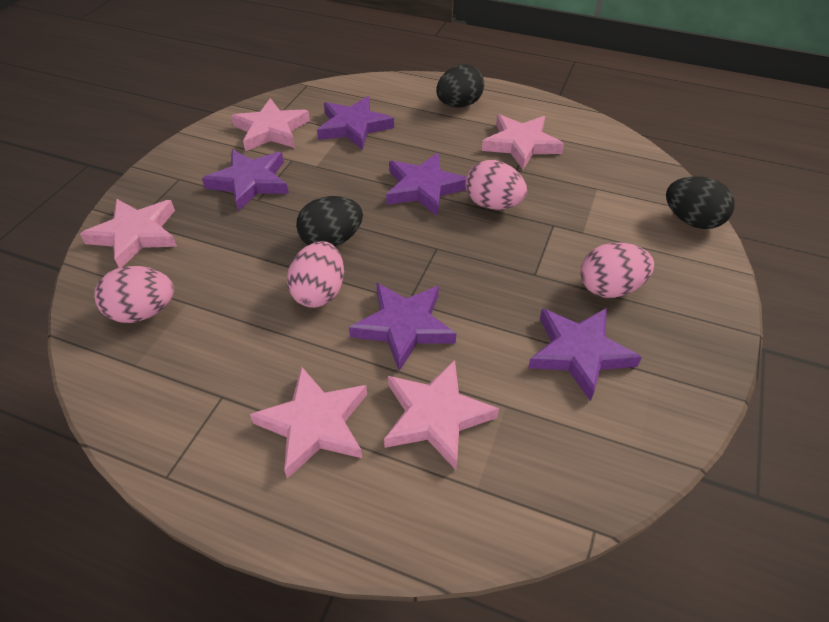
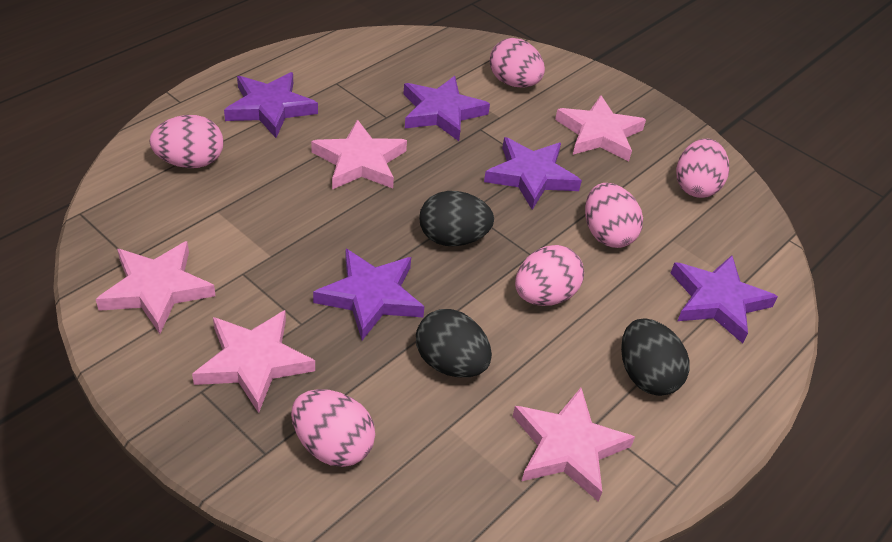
pink egg: 4 -> 6

